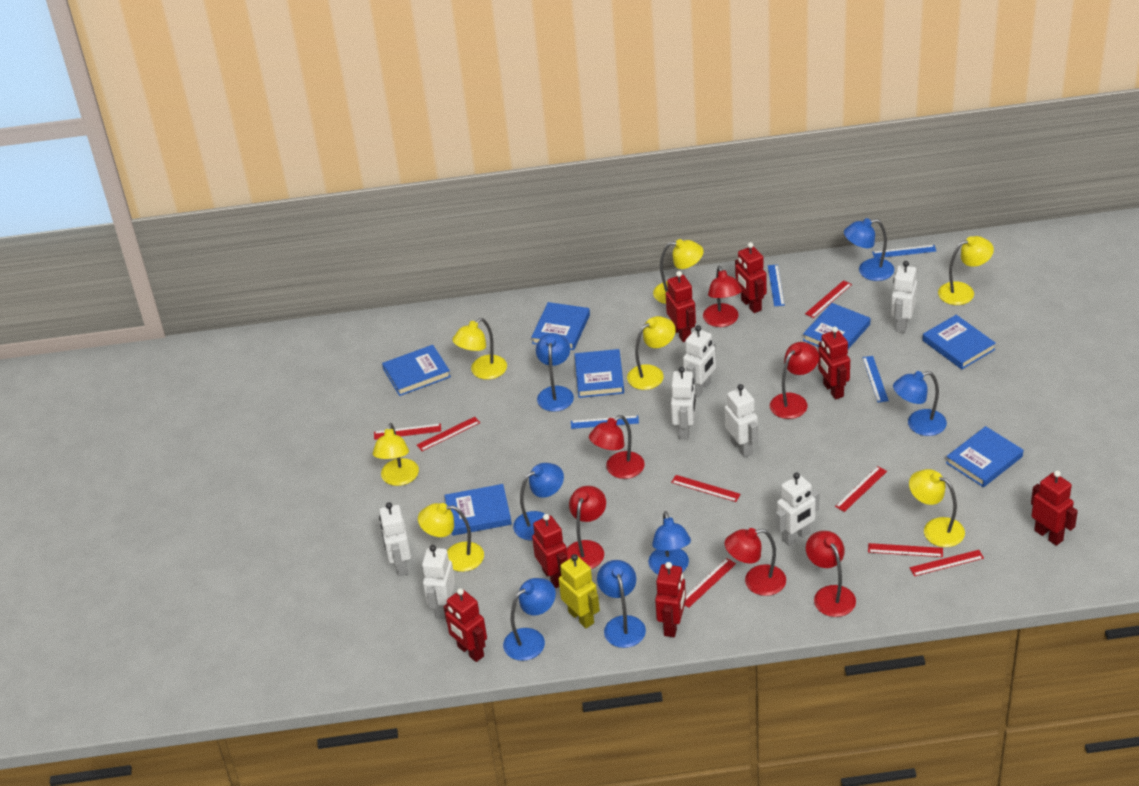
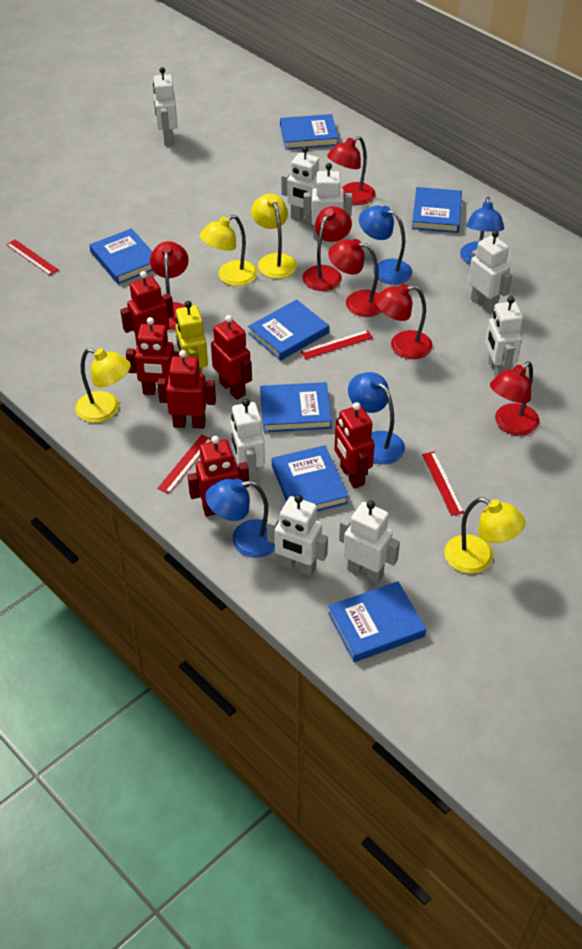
blue lamp: 7 -> 4
blue ruler: 4 -> 0
red robot: 7 -> 6
red ruler: 8 -> 4
white robot: 7 -> 8
yellow lamp: 7 -> 4

